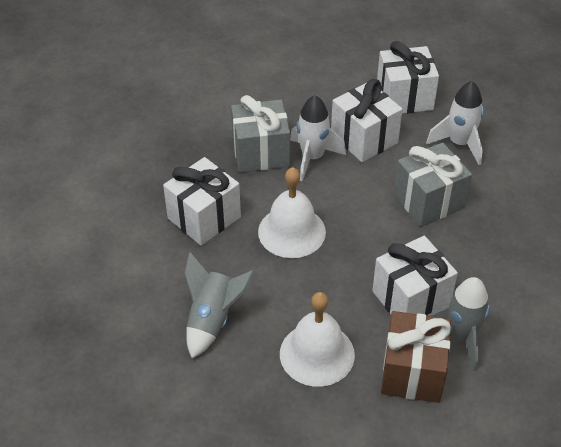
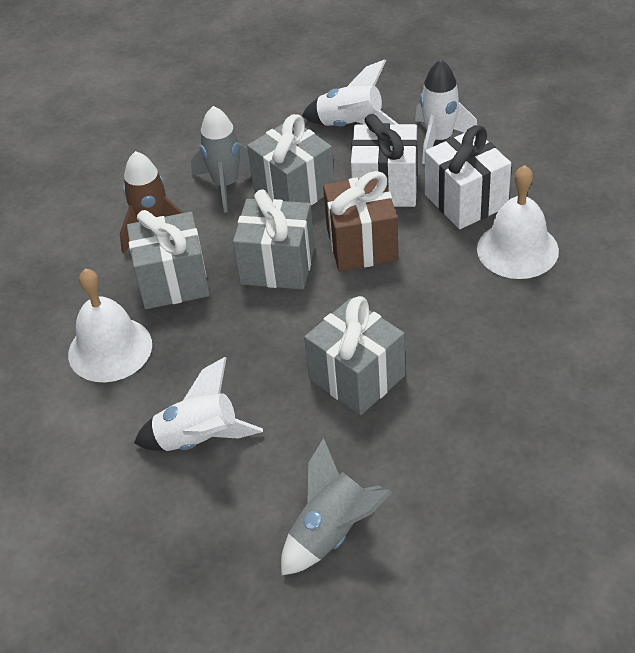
brown rocket: 0 -> 1
grey gift: 2 -> 4
white gift: 4 -> 2
white rocket: 2 -> 3

